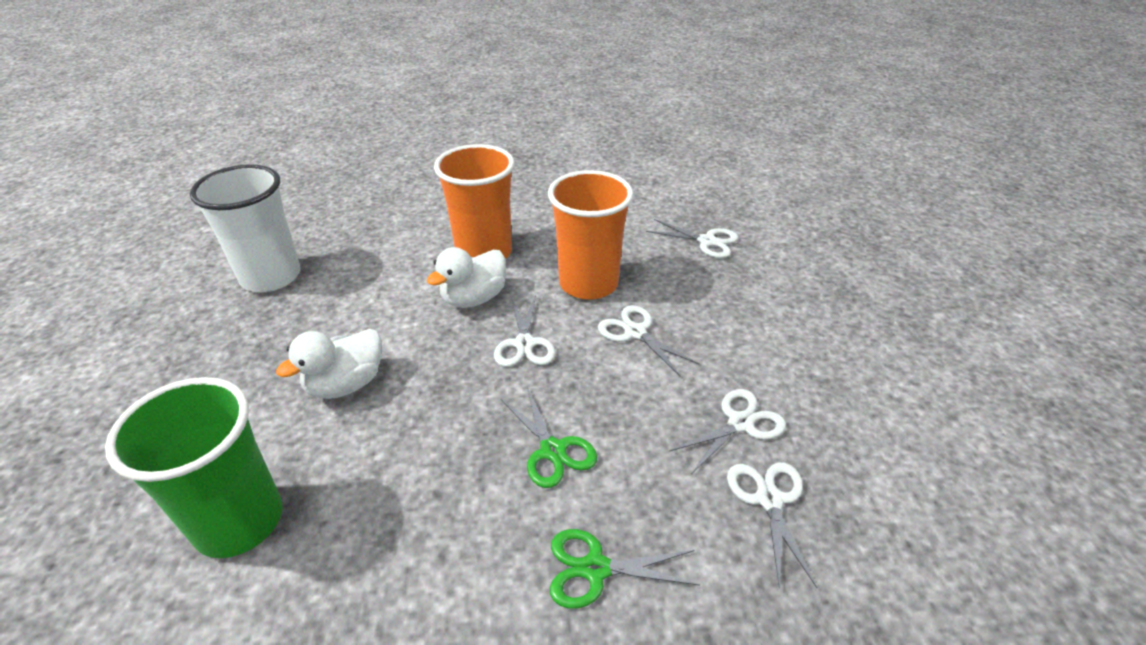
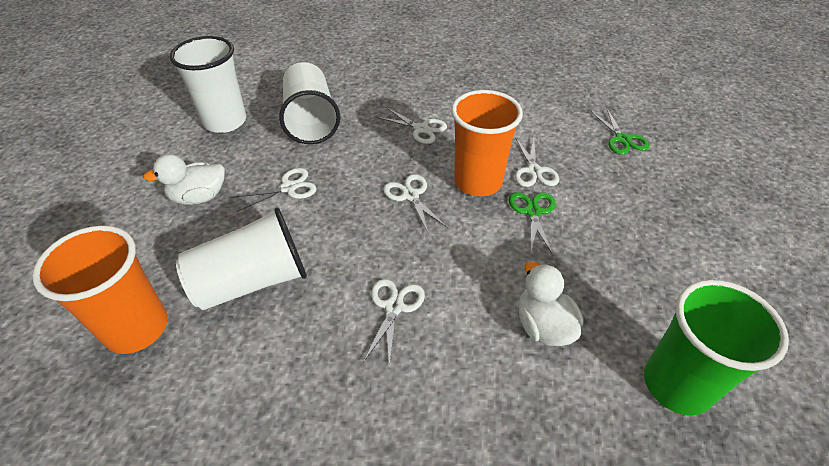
white cup: 1 -> 3

